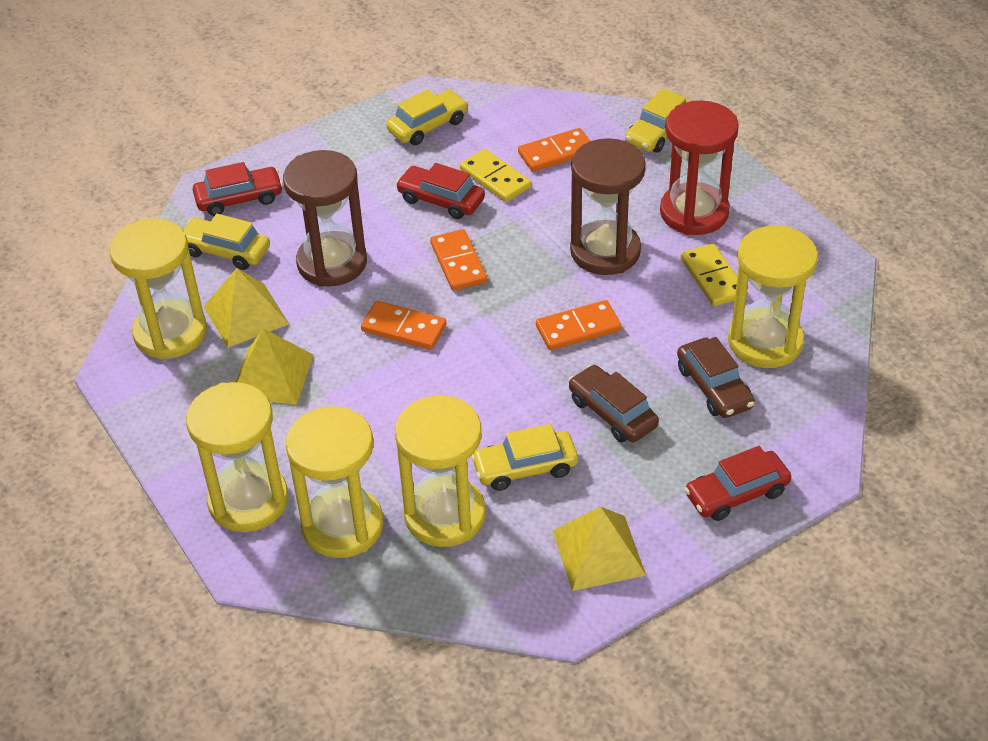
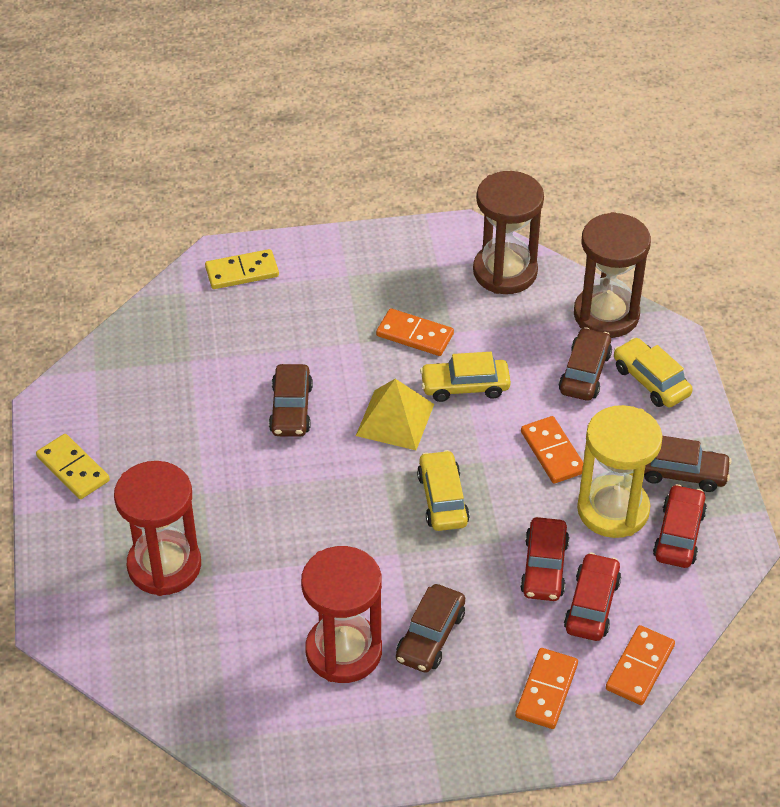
brown car: 2 -> 4
red hourglass: 1 -> 2
yellow car: 4 -> 3
yellow hourglass: 5 -> 1
yellow pyramid: 3 -> 1

